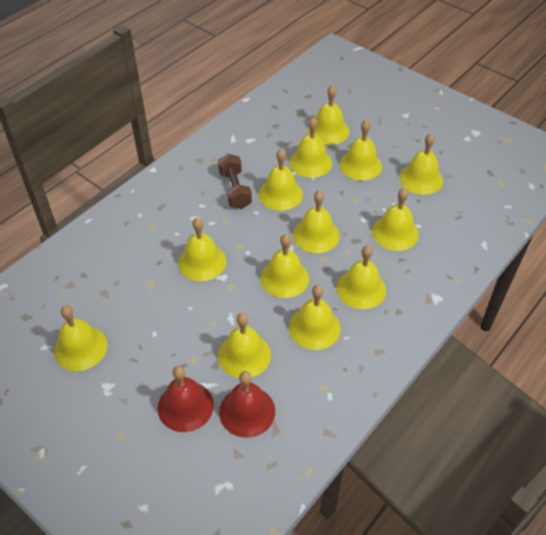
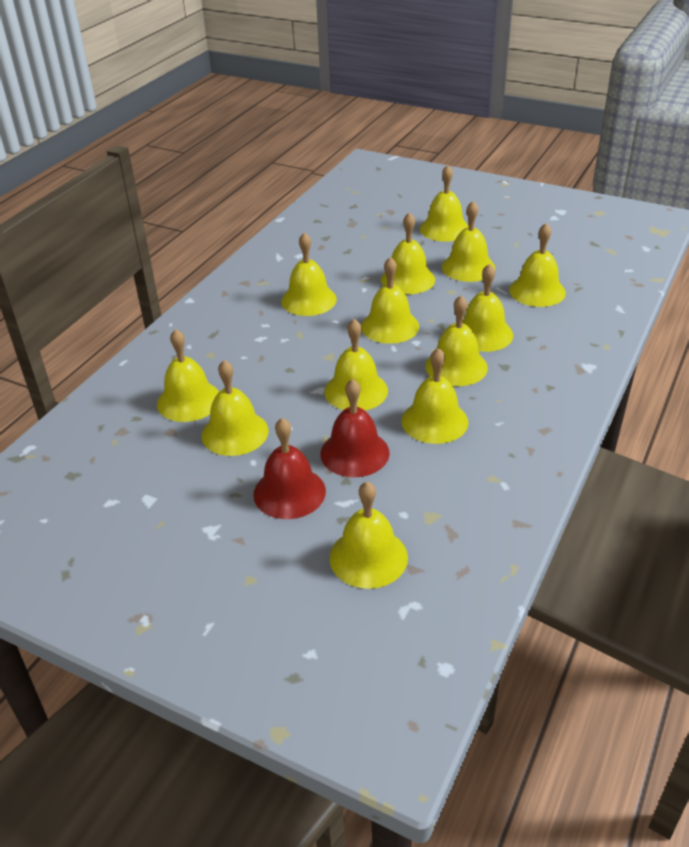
brown dumbbell: 1 -> 0

